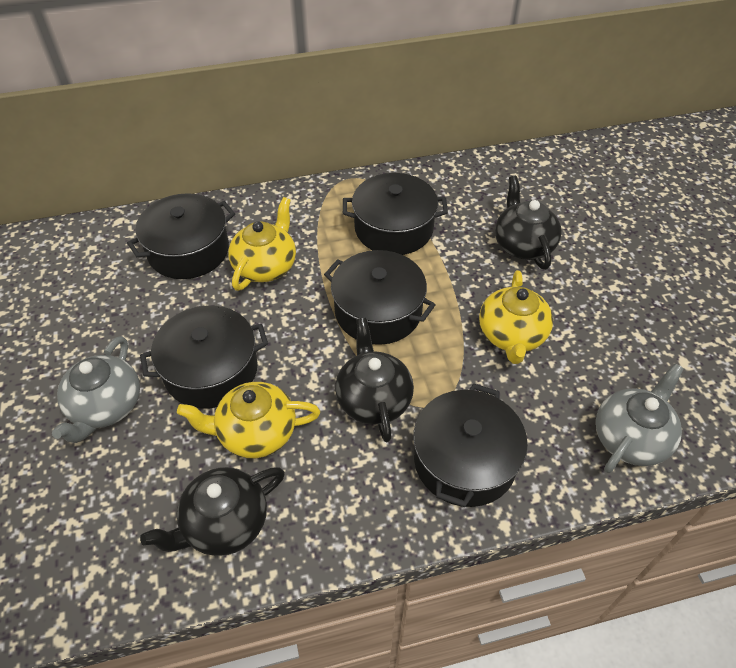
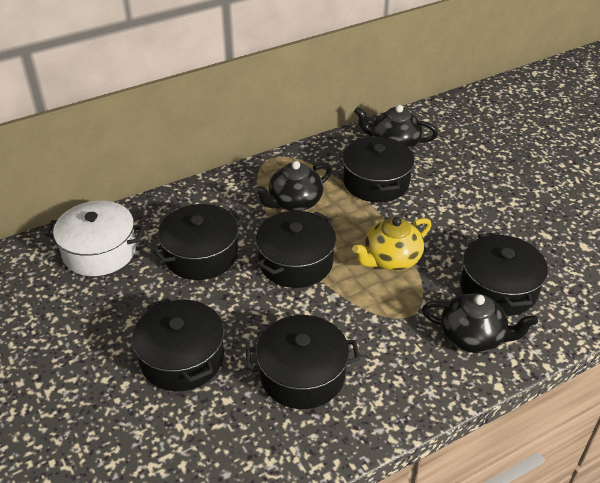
black pot: 5 -> 6
grey teapot: 2 -> 0
white pot: 0 -> 1
yellow teapot: 3 -> 1

